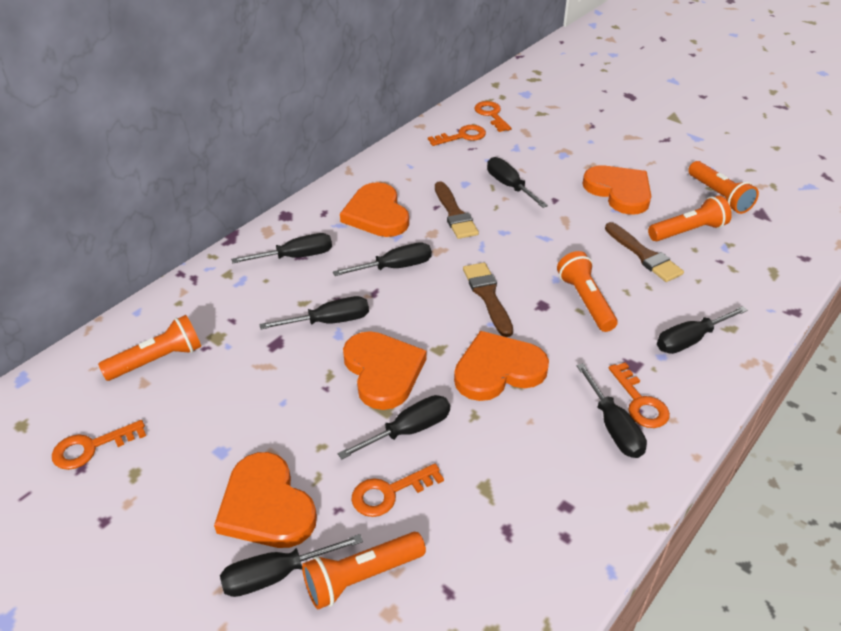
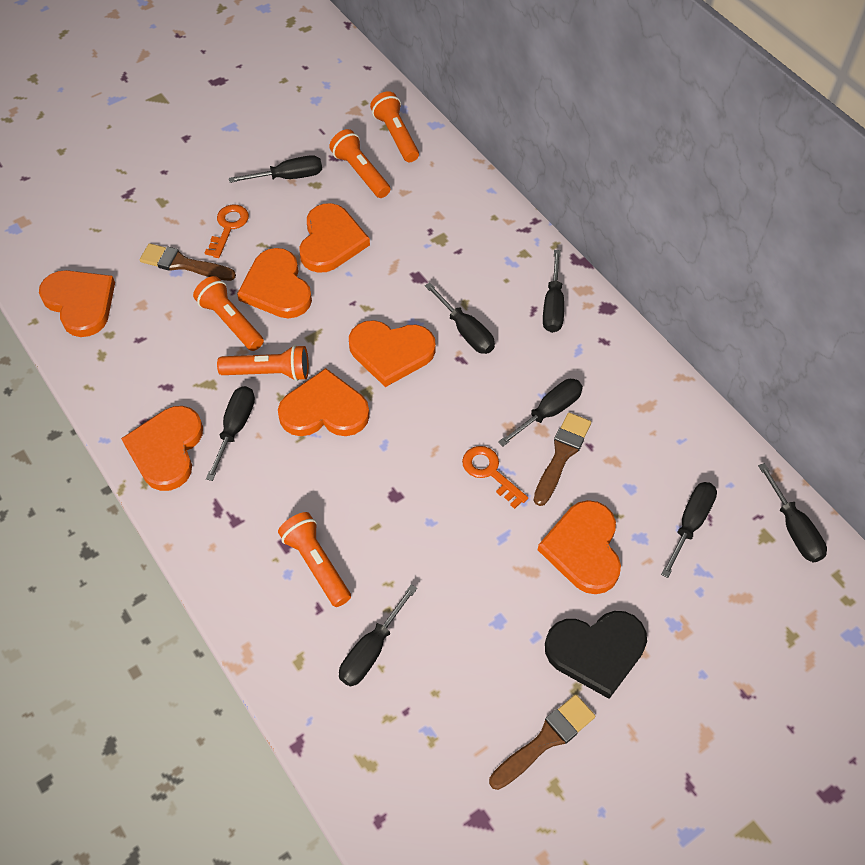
black heart: 0 -> 1
orange heart: 5 -> 7
orange key: 5 -> 2

